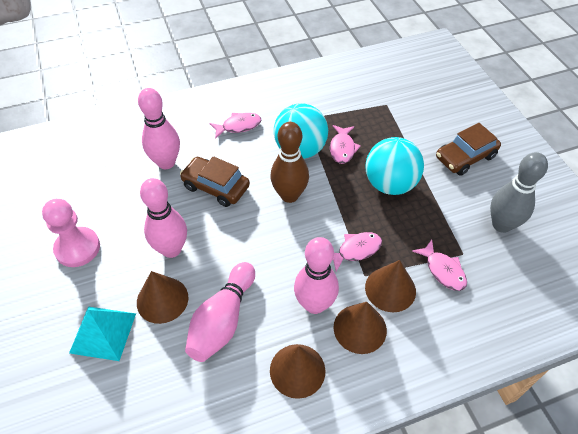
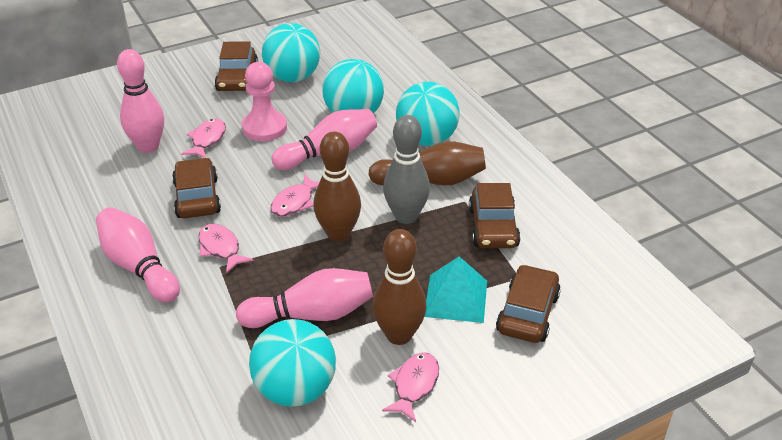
brown bowling pin: 1 -> 3
brown car: 2 -> 4
brown cone: 4 -> 0
turquoise ball: 2 -> 4

